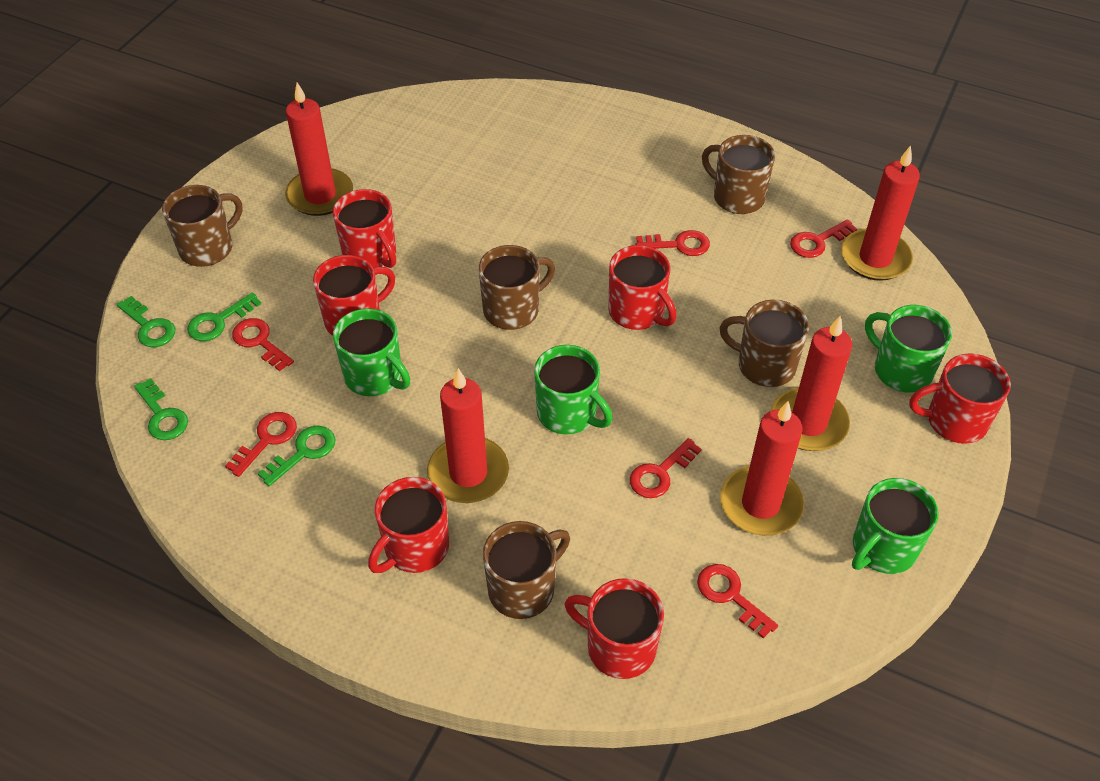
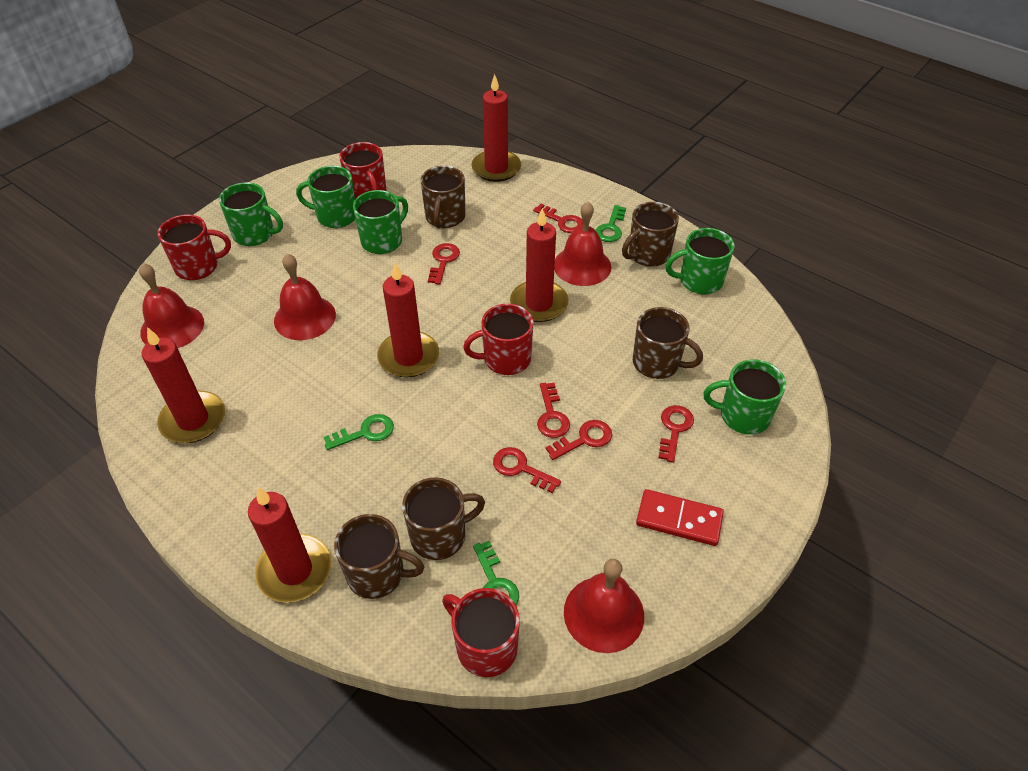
green key: 4 -> 3
green mug: 4 -> 5
red bell: 0 -> 4
red domino: 0 -> 1
red mug: 6 -> 4

